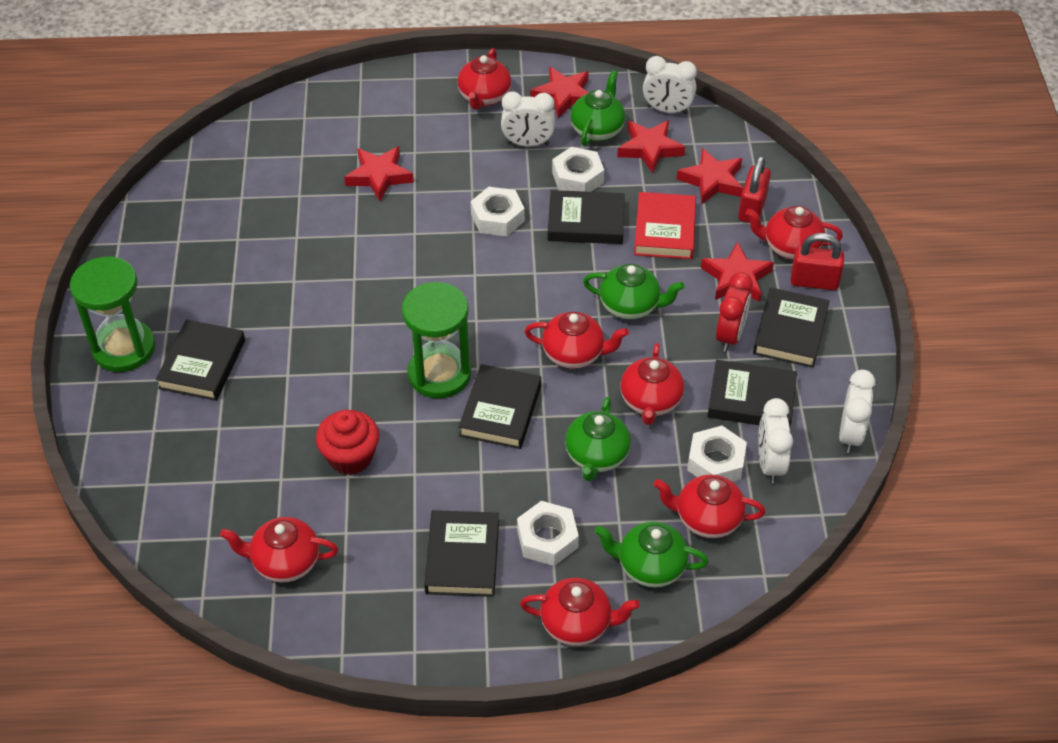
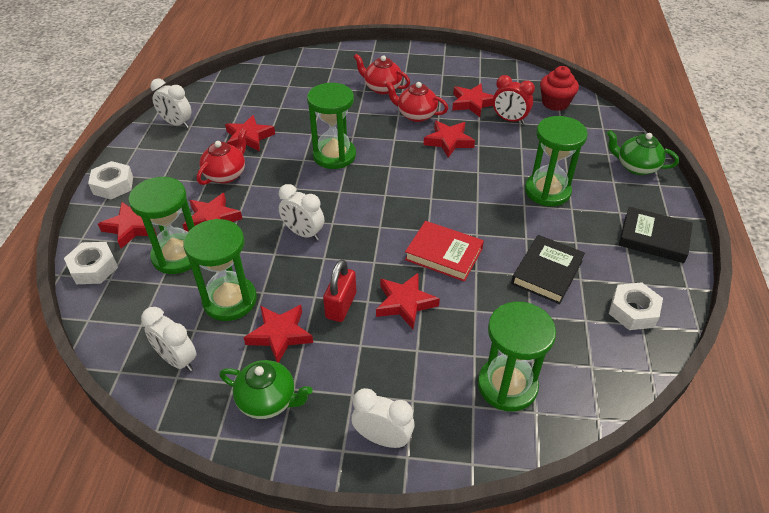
black book: 6 -> 2
green hourglass: 2 -> 5
green teapot: 4 -> 2
red padlock: 2 -> 1
red star: 5 -> 7
red teapot: 7 -> 3
white nut: 4 -> 3

